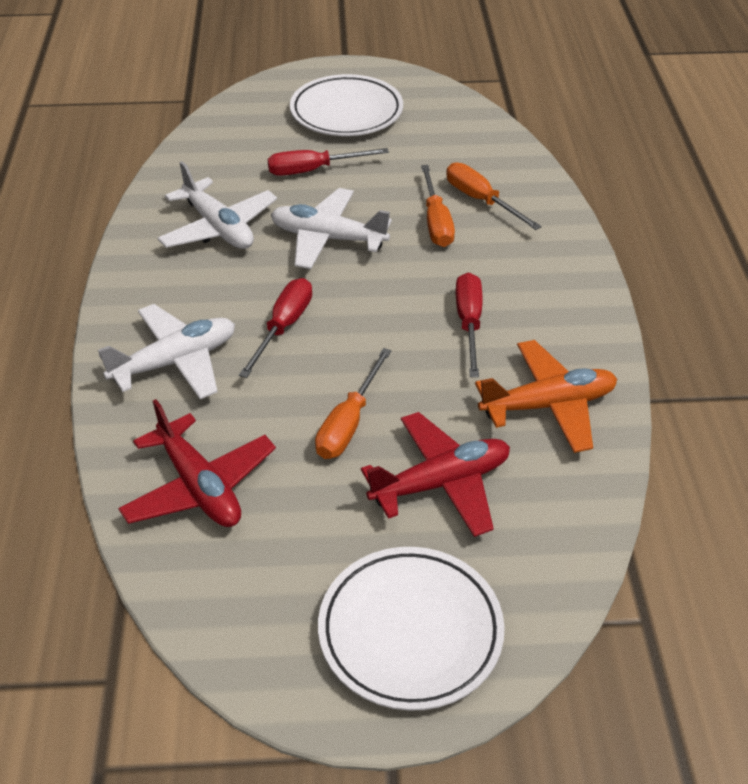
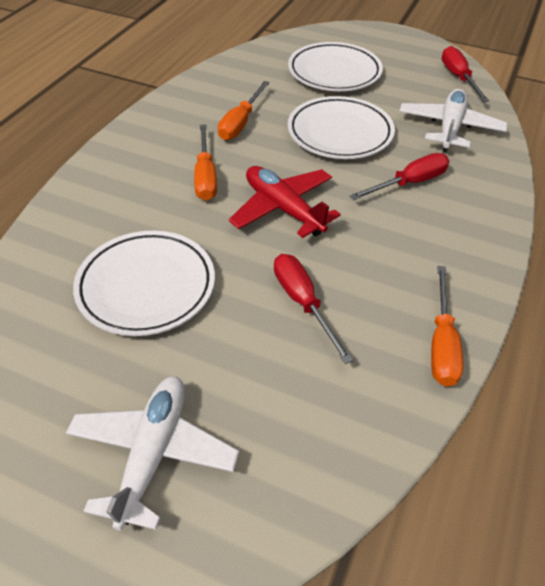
orange plane: 1 -> 0
red plane: 2 -> 1
white plane: 3 -> 2
white plate: 2 -> 3

